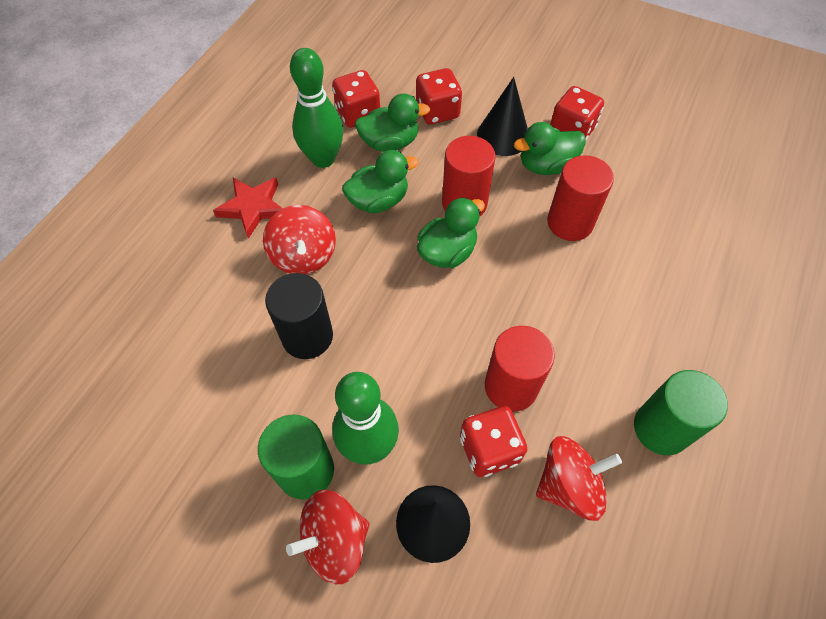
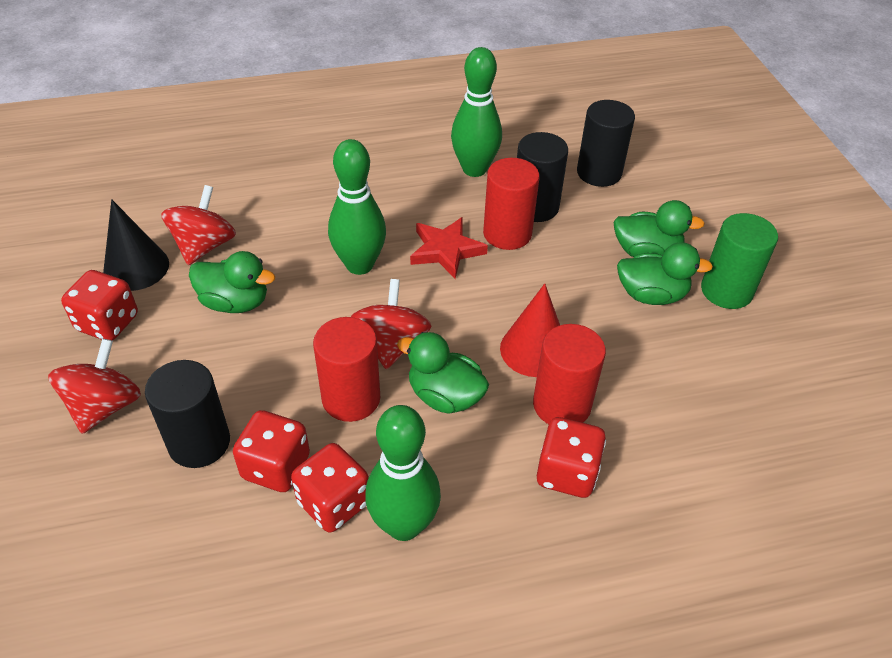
black cone: 2 -> 1
black cylinder: 1 -> 3
green bowling pin: 2 -> 3
green cylinder: 2 -> 1
red cone: 0 -> 1

